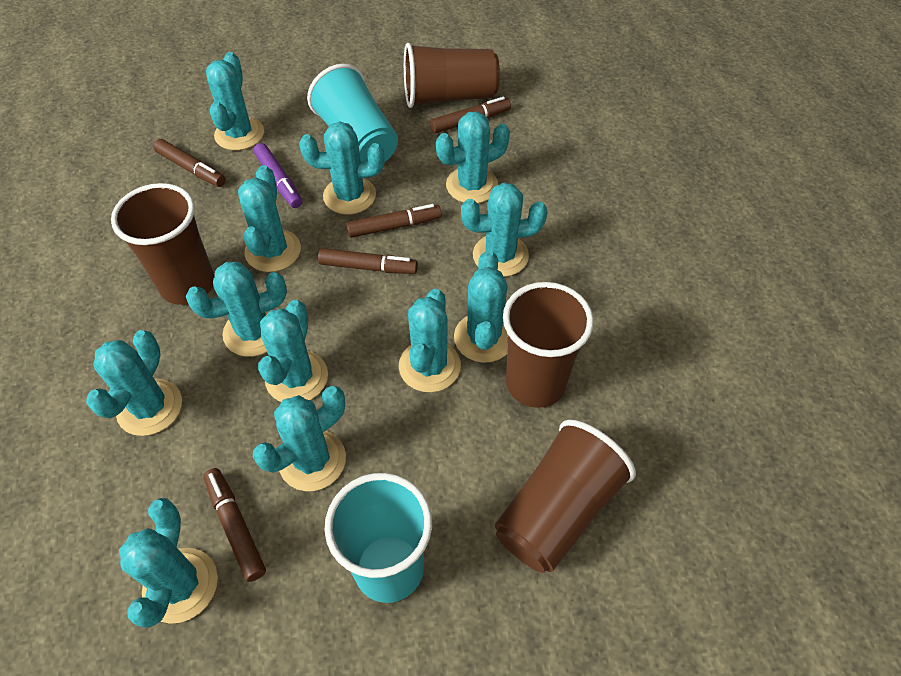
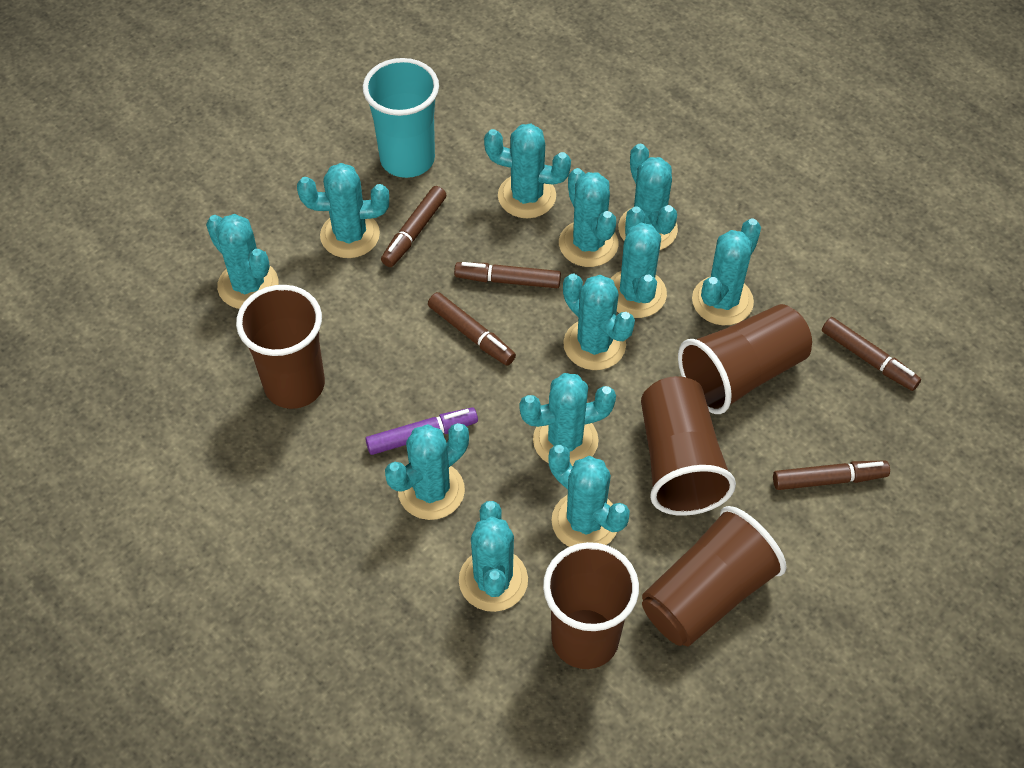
brown cup: 4 -> 5
turquoise cup: 2 -> 1

